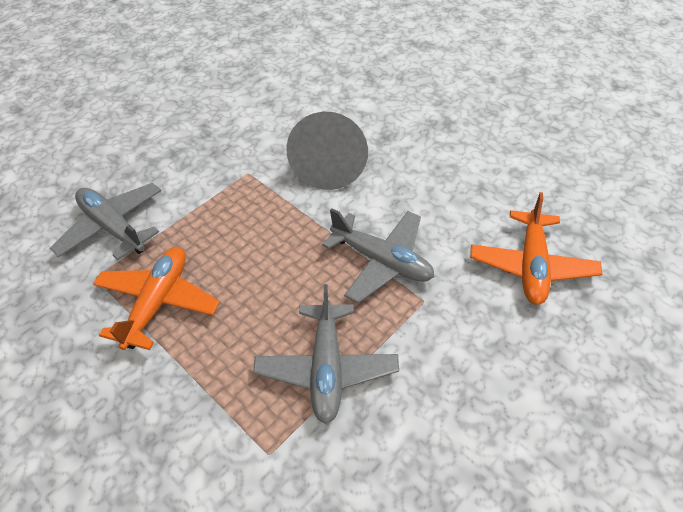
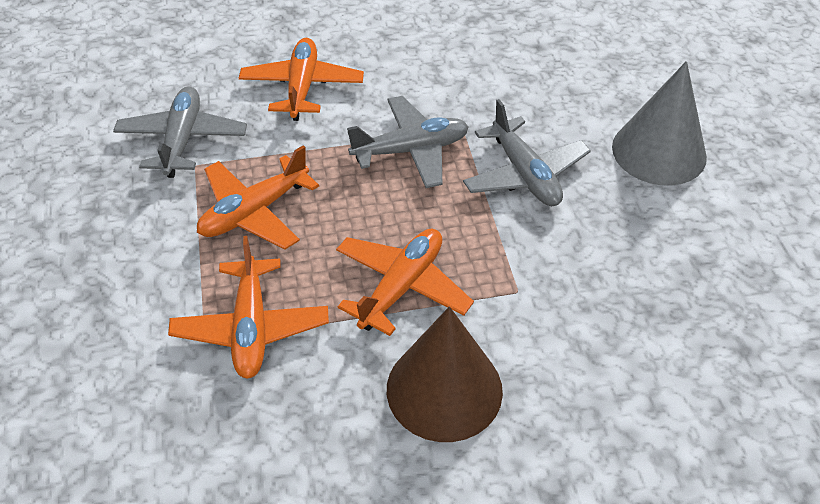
brown cone: 0 -> 1
orange plane: 2 -> 4

